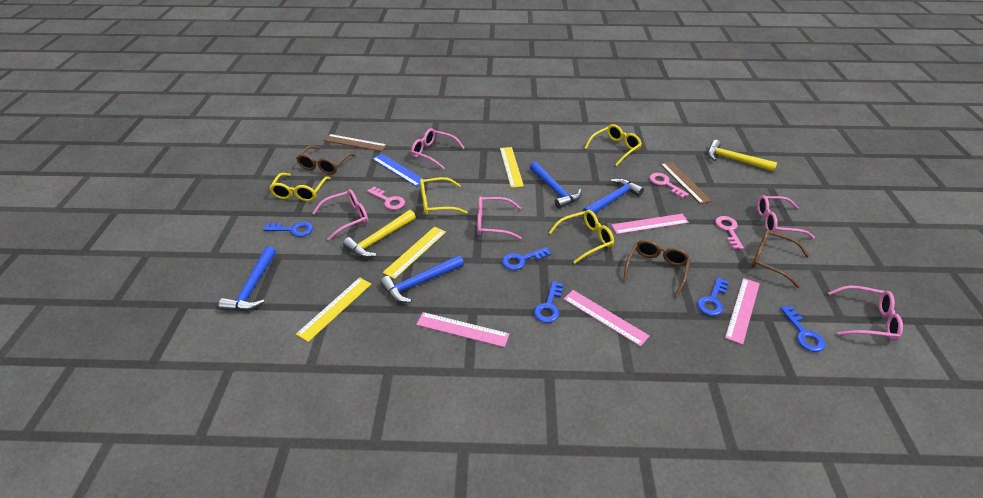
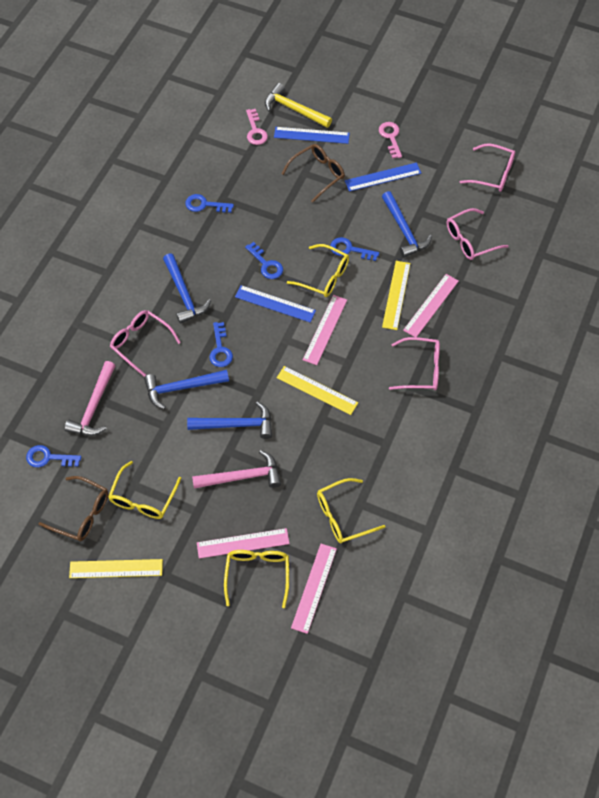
blue ruler: 1 -> 3
brown glasses: 3 -> 2
brown ruler: 2 -> 0
pink glasses: 5 -> 4
pink hammer: 0 -> 2
pink key: 3 -> 2
yellow hammer: 2 -> 1

